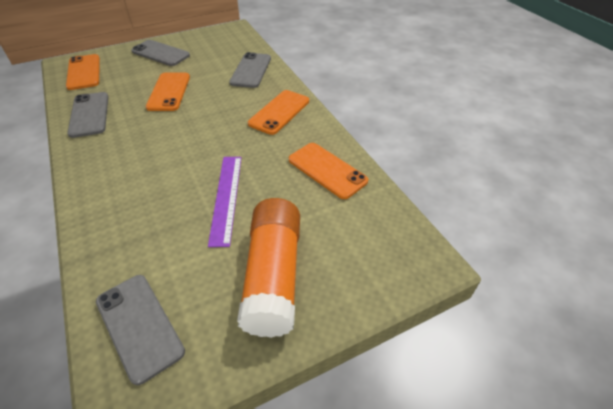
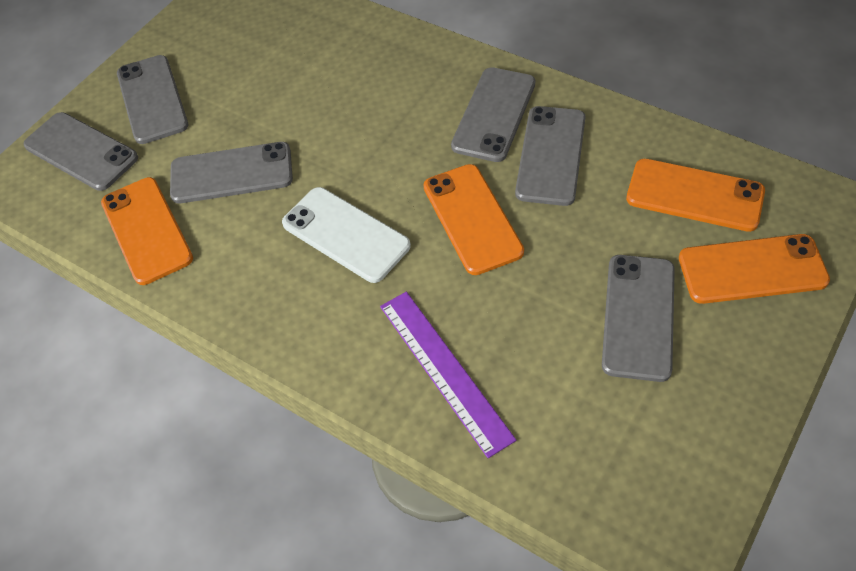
grey phone: 4 -> 6
orange glue stick: 1 -> 0
white phone: 0 -> 1

